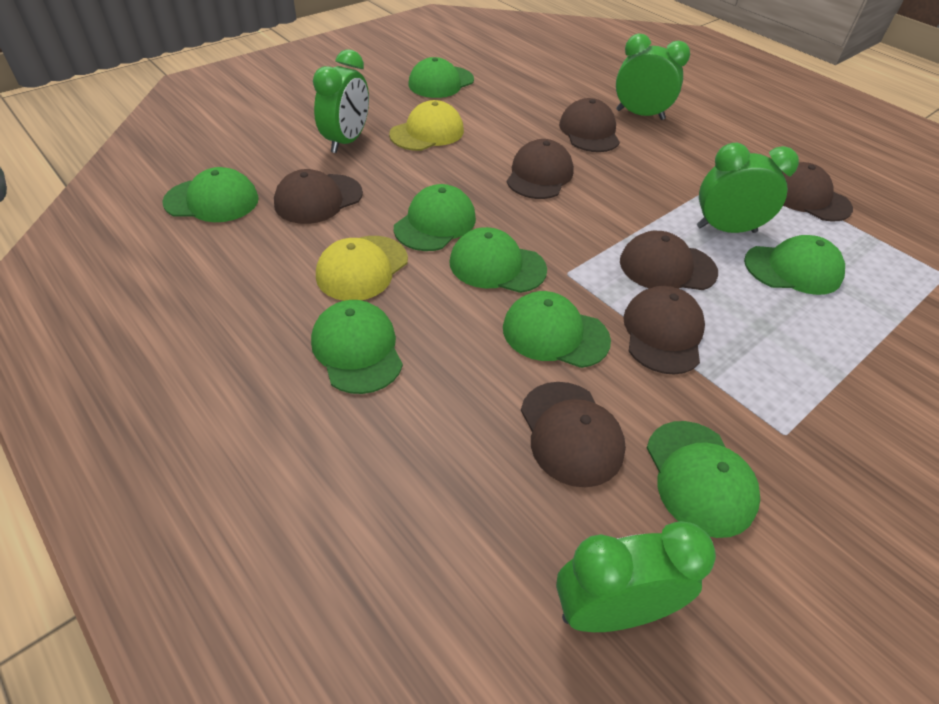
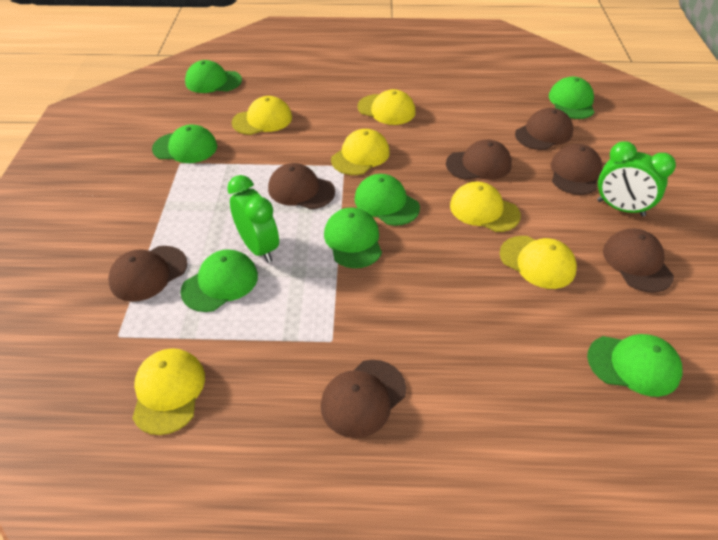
green cap: 8 -> 7
green clock: 4 -> 2
yellow cap: 2 -> 6

